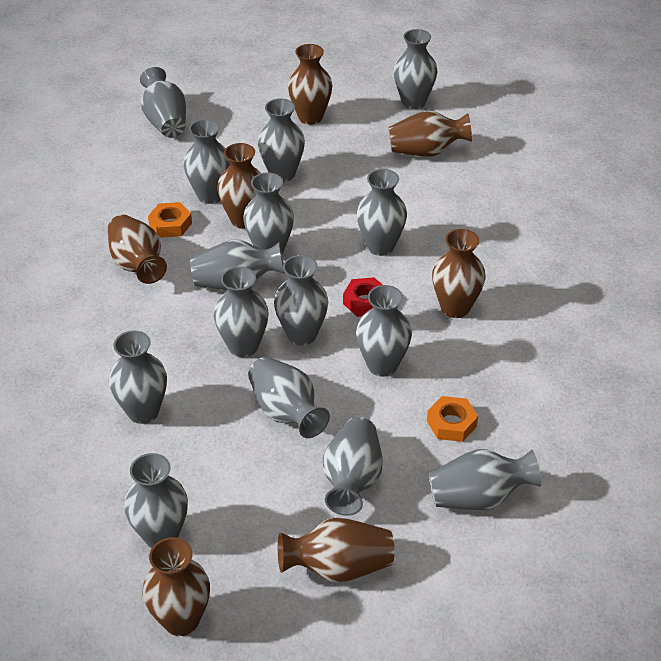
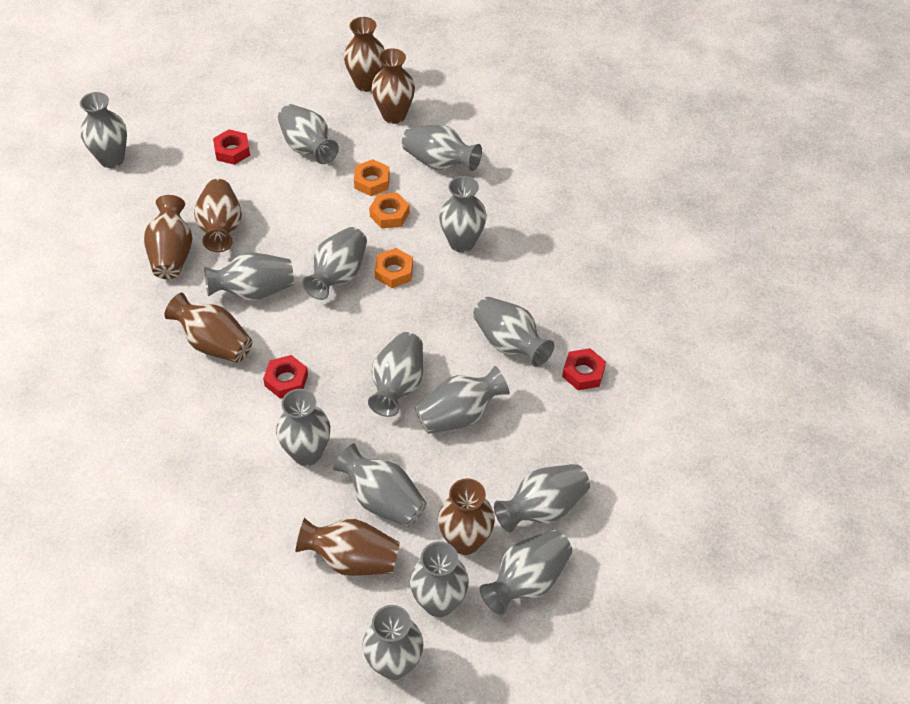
orange nut: 2 -> 3
red nut: 1 -> 3

